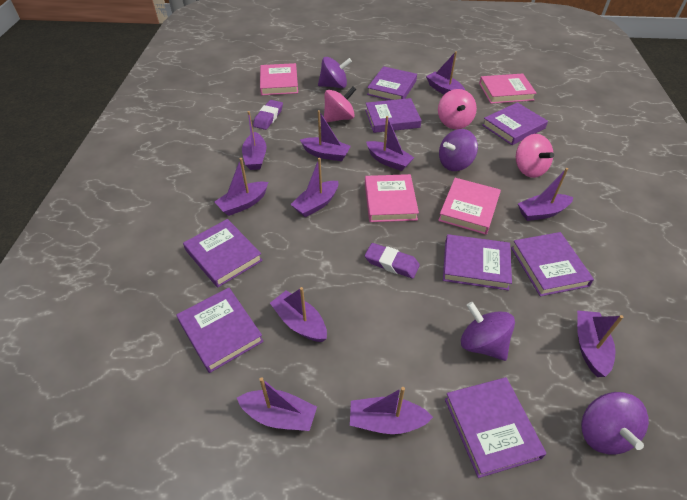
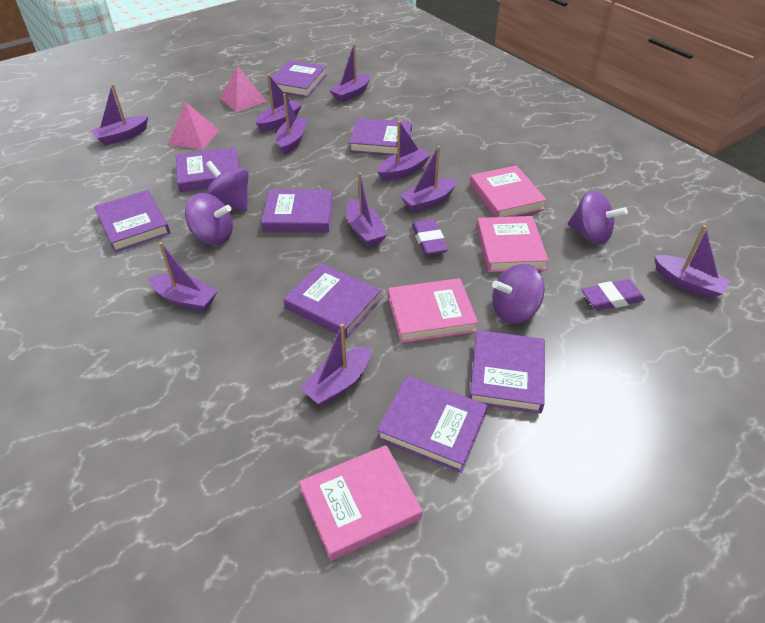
pink pyramid: 0 -> 2
pink spinning top: 3 -> 0
purple boat: 11 -> 10

